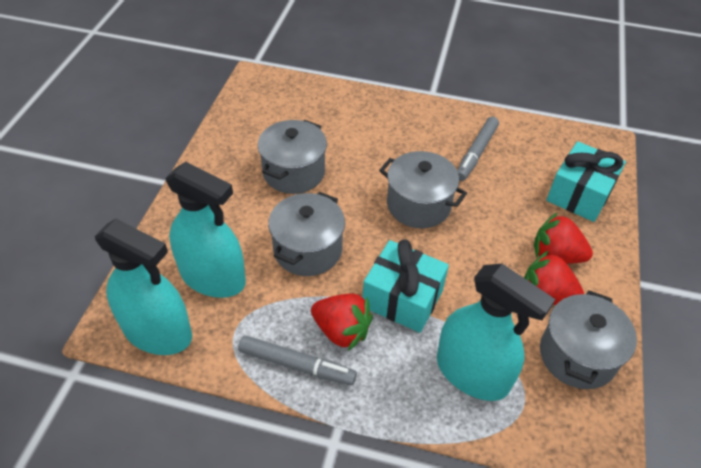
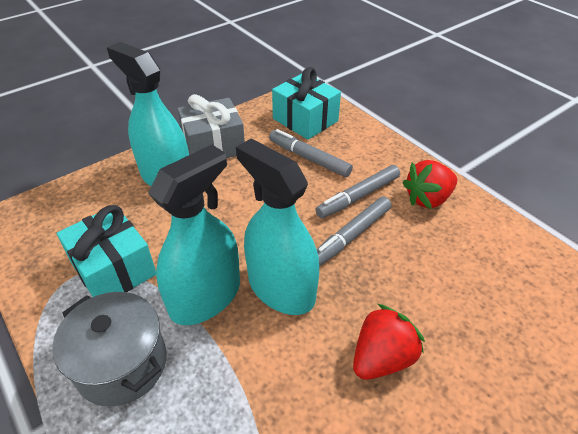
grey gift: 0 -> 1
grey marker: 2 -> 3
grey pot: 4 -> 1
red strawberry: 3 -> 2

